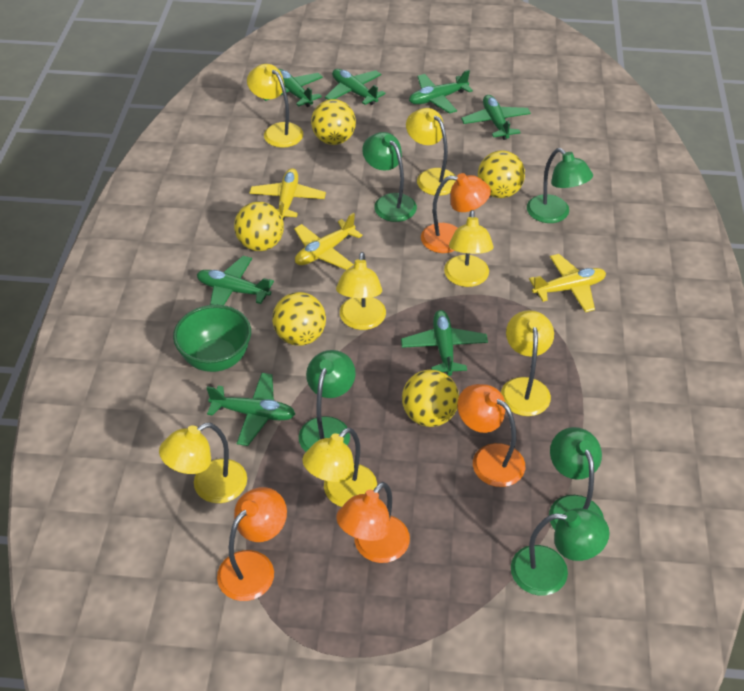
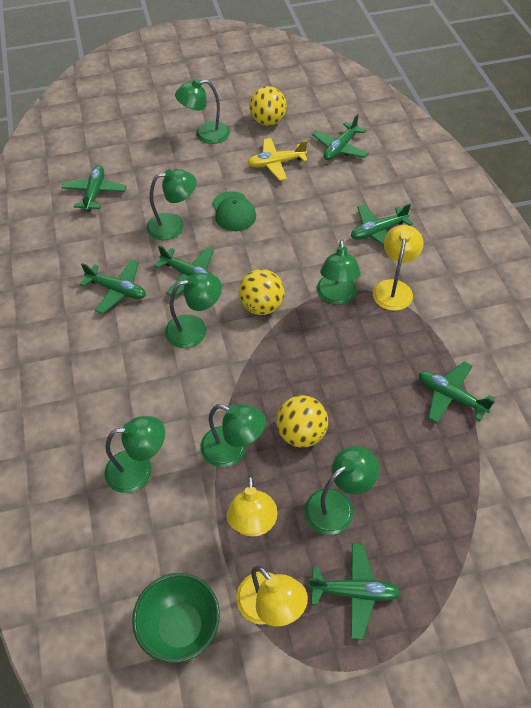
green cap: 0 -> 1
green lamp: 5 -> 7
orange lamp: 4 -> 0
yellow ball: 5 -> 3
yellow lamp: 7 -> 3
yellow plane: 3 -> 1

